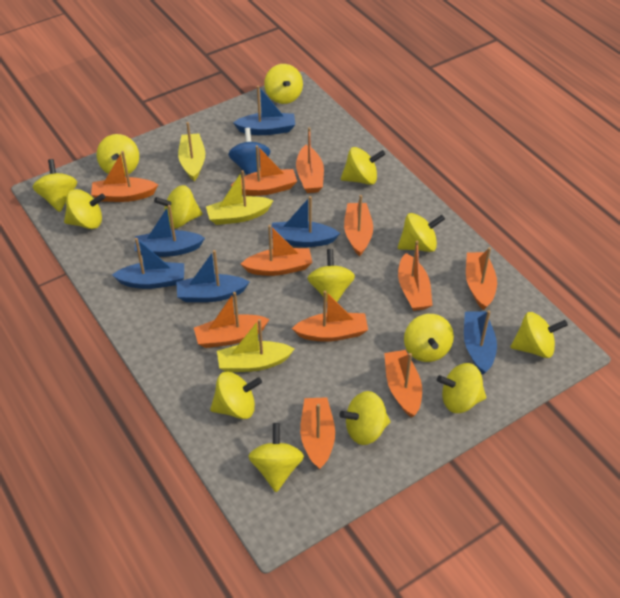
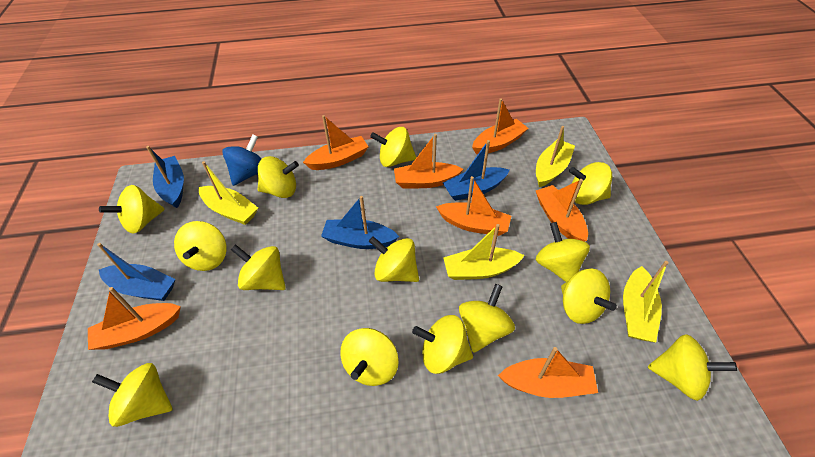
blue boat: 6 -> 4
orange boat: 11 -> 7
yellow boat: 3 -> 4

